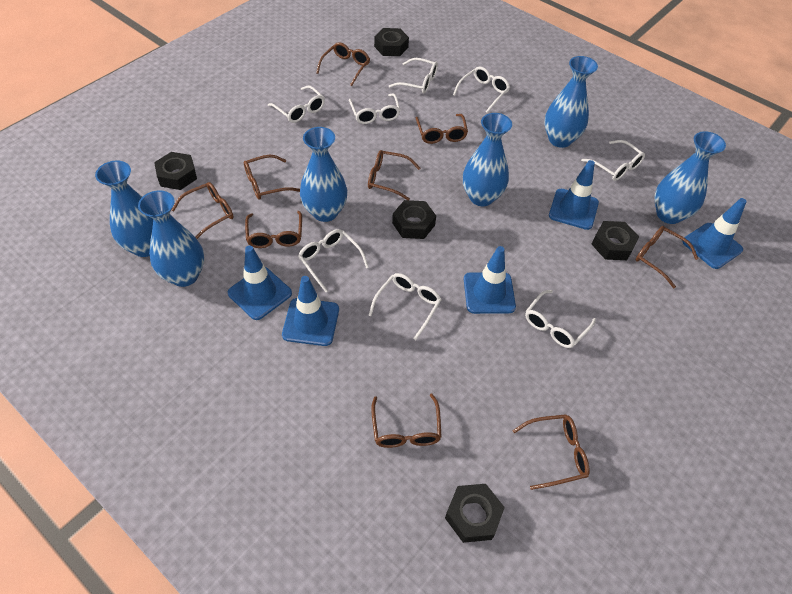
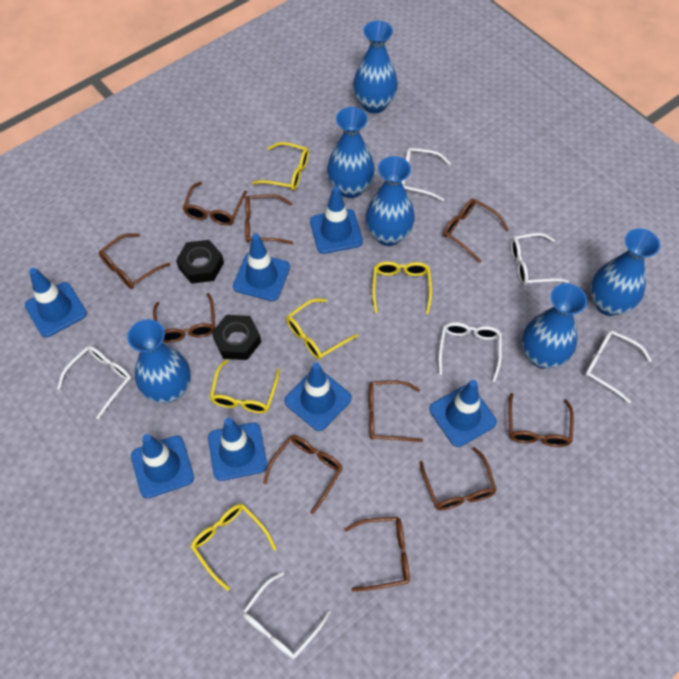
black nut: 5 -> 2
blue traffic cone: 5 -> 7
brown glasses: 9 -> 10
white glasses: 8 -> 6
yellow glasses: 0 -> 5

